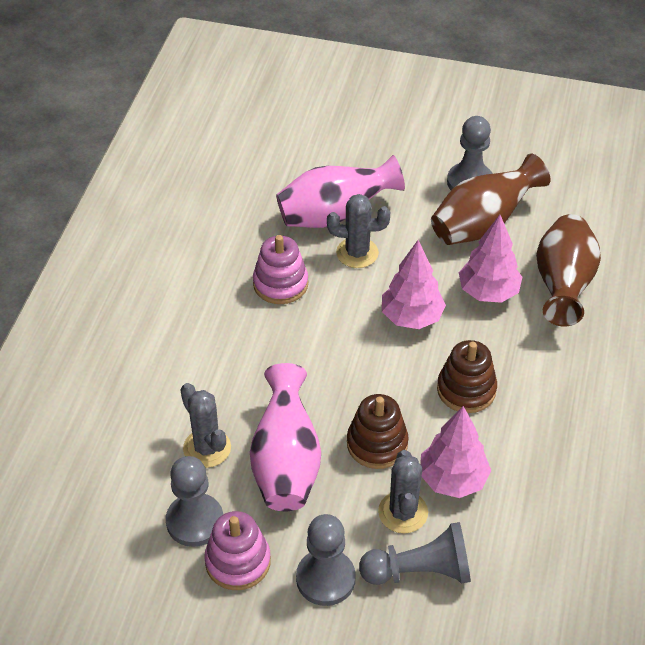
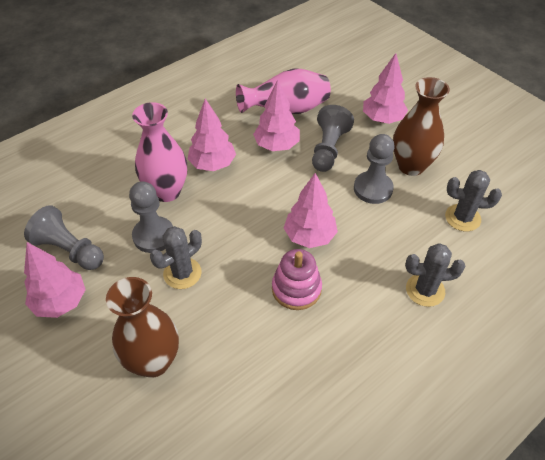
brown stacking toy: 2 -> 0
pink stacking toy: 2 -> 1
pink tree: 3 -> 5

